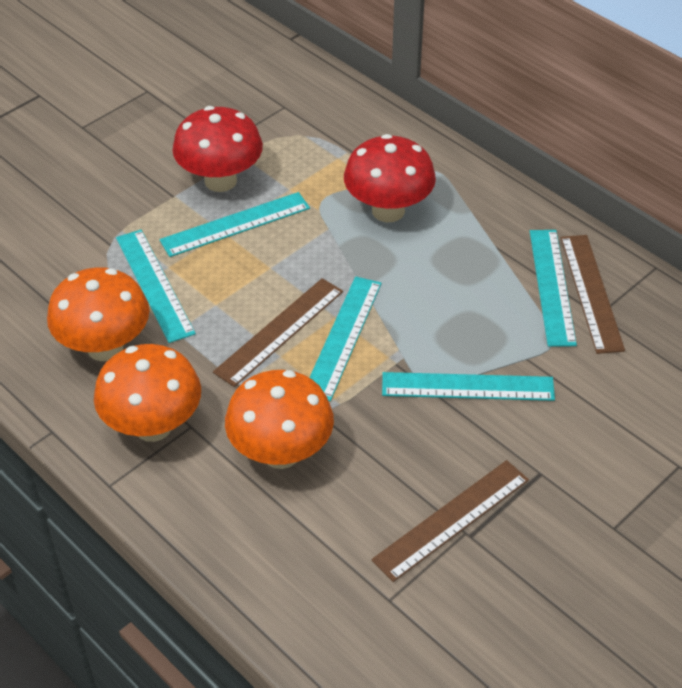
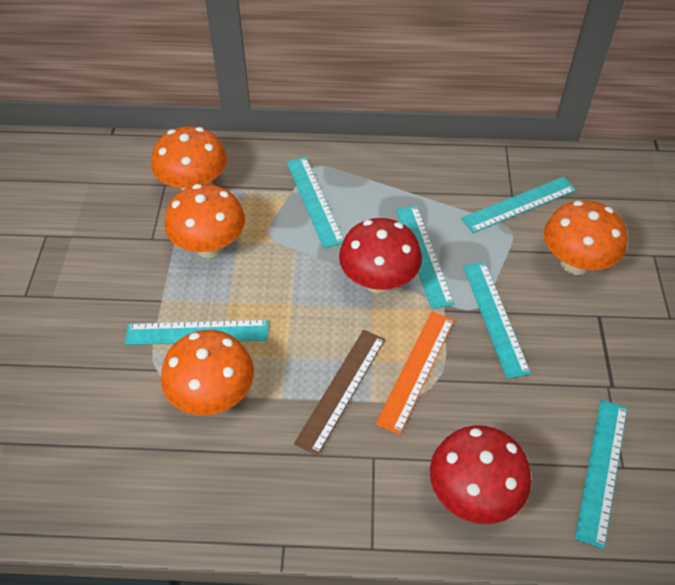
brown ruler: 3 -> 1
orange mushroom: 3 -> 4
orange ruler: 0 -> 1
turquoise ruler: 5 -> 6

